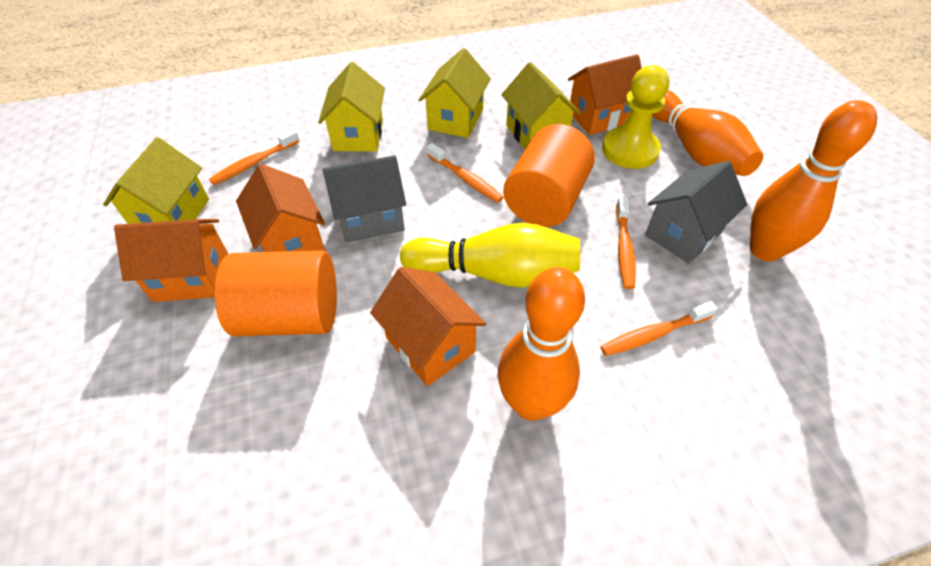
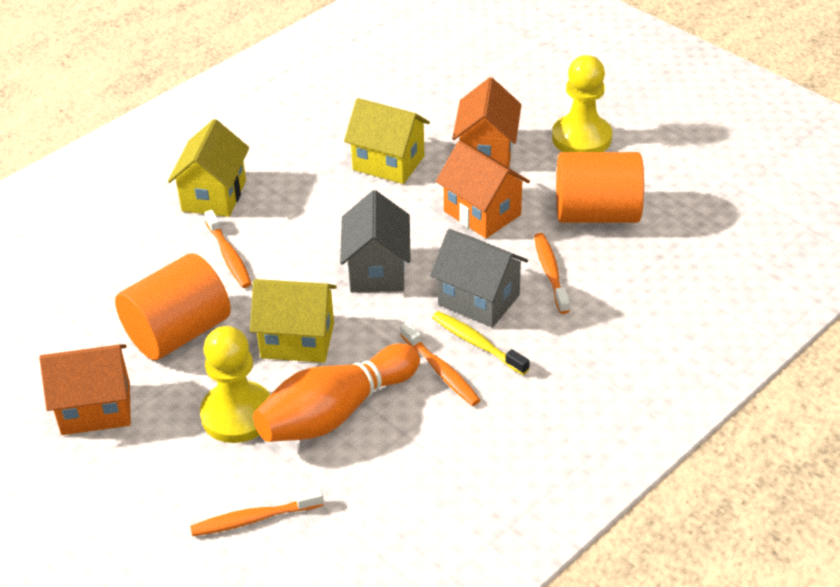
orange bowling pin: 3 -> 1
orange house: 4 -> 3
yellow bowling pin: 1 -> 0
yellow house: 4 -> 3
yellow pawn: 1 -> 2
yellow toothbrush: 0 -> 1

